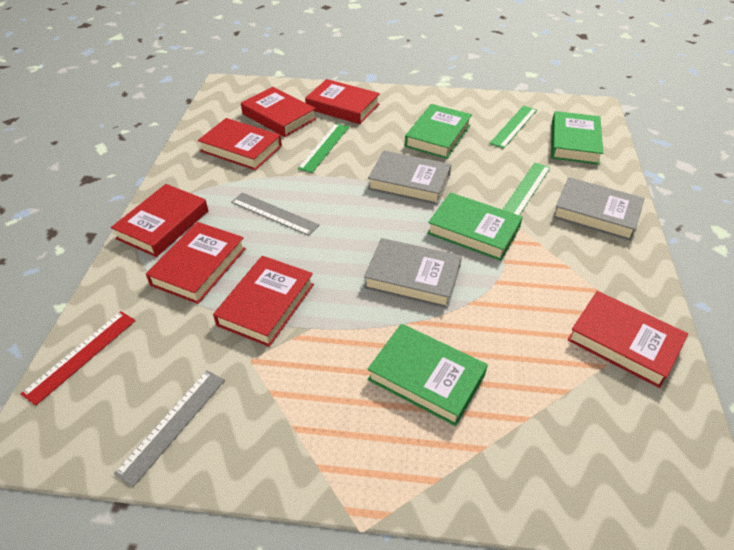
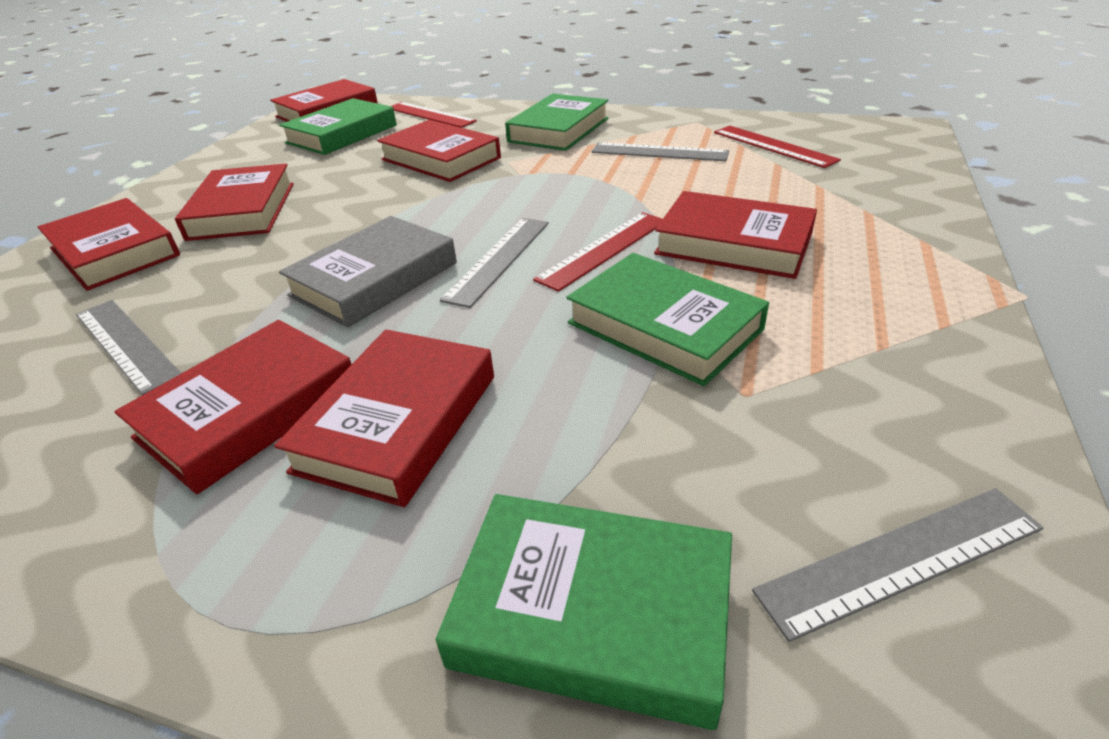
green ruler: 3 -> 0
grey book: 3 -> 1
grey ruler: 2 -> 4
red ruler: 1 -> 3

